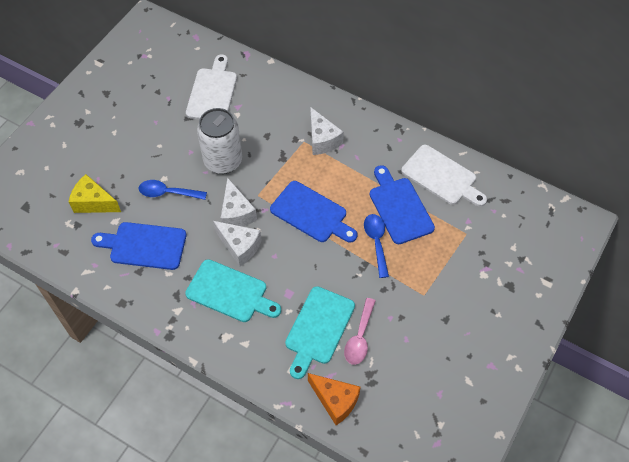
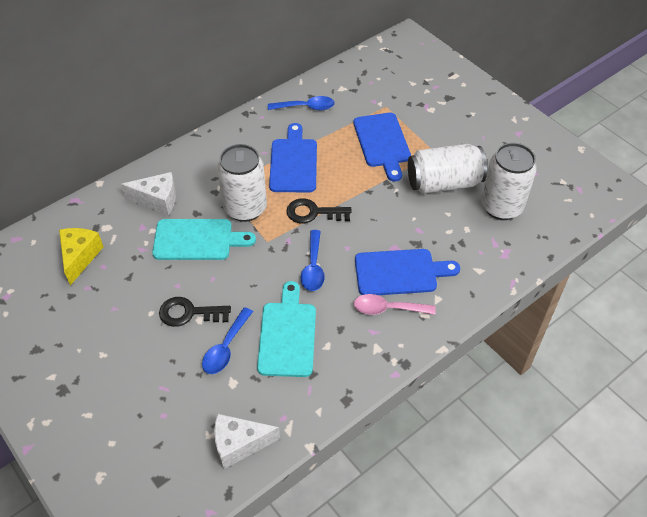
black key: 0 -> 2
blue spoon: 2 -> 3
orange cheese: 1 -> 0
white can: 1 -> 3
white cheese: 3 -> 2
white cutting board: 2 -> 0

